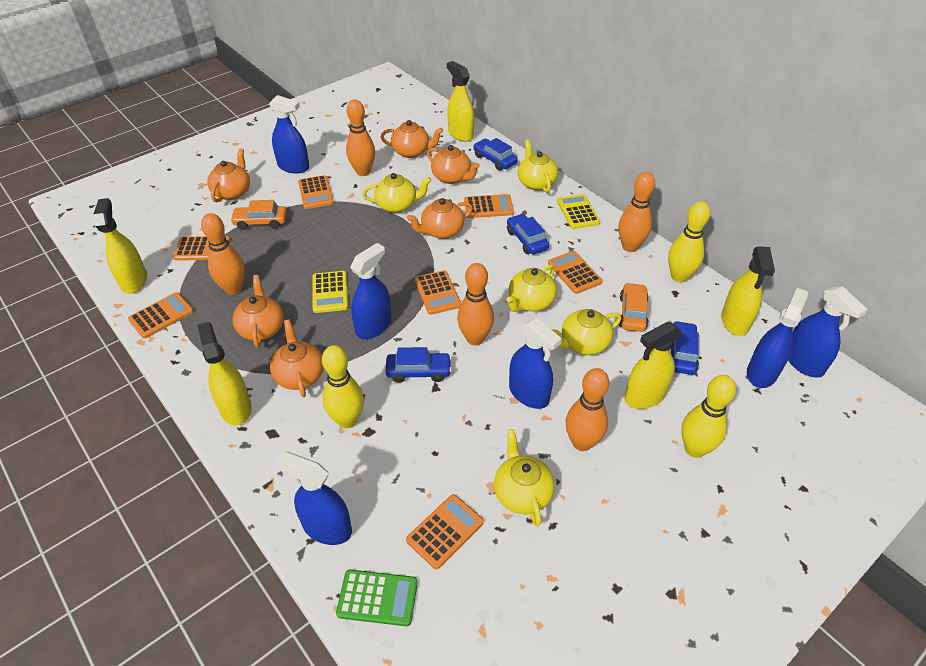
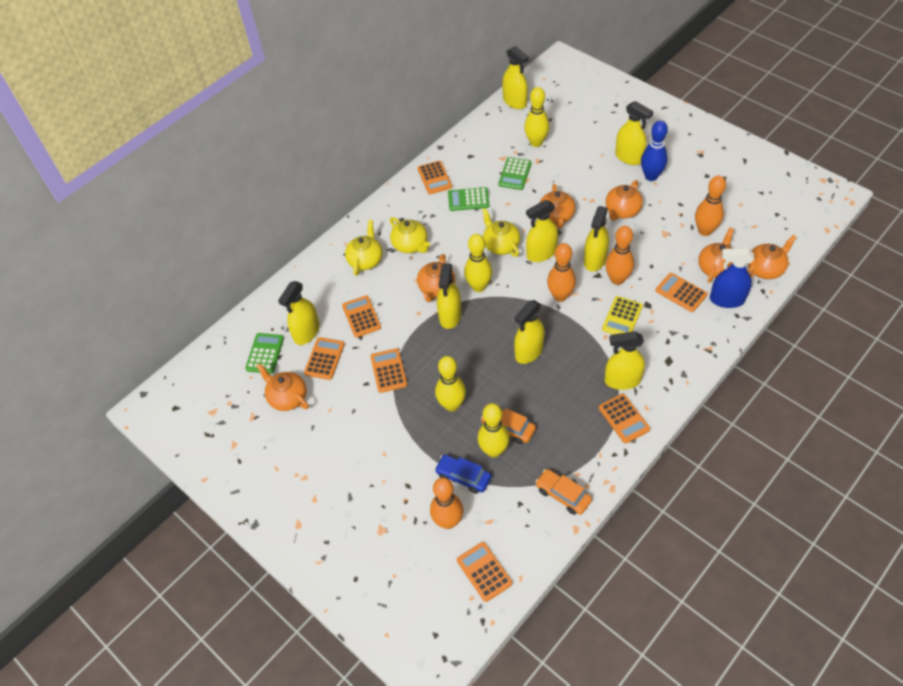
blue bowling pin: 0 -> 1
blue car: 4 -> 1
blue spray bottle: 6 -> 1
green calculator: 1 -> 3
orange bowling pin: 5 -> 4
yellow bowling pin: 3 -> 4
yellow calculator: 2 -> 1
yellow spray bottle: 5 -> 8
yellow teapot: 5 -> 3

